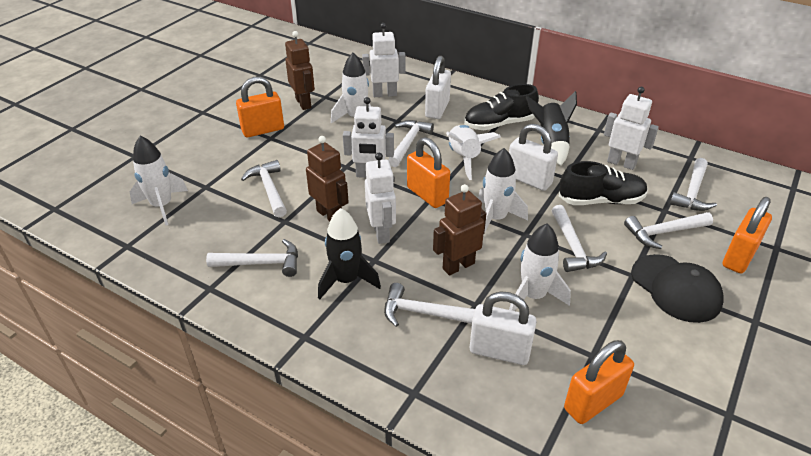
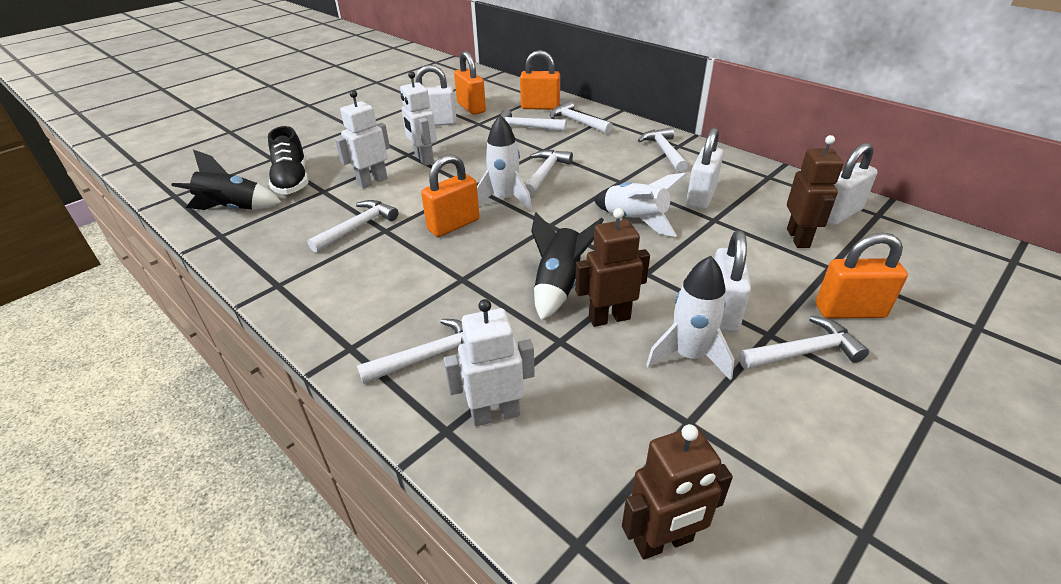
black cap: 1 -> 0
black shoe: 2 -> 1
white padlock: 3 -> 4
white robot: 4 -> 3
white rocket: 5 -> 3

